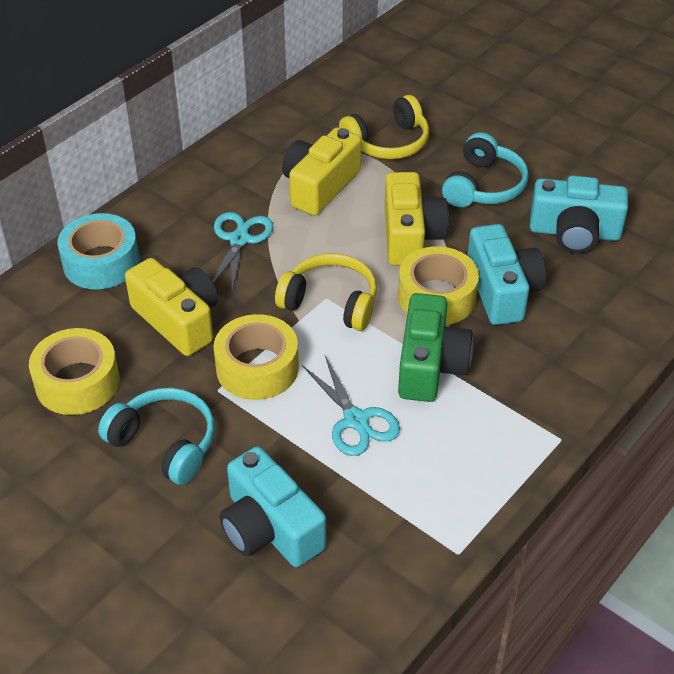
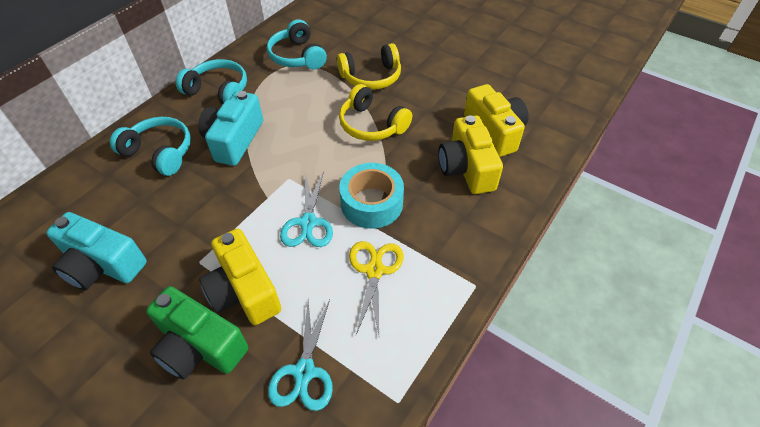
turquoise camera: 3 -> 2
turquoise headphones: 2 -> 3
yellow scissors: 0 -> 1
yellow tape: 3 -> 0

